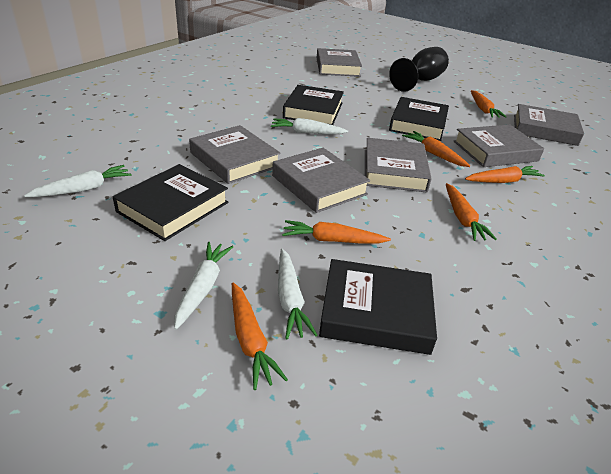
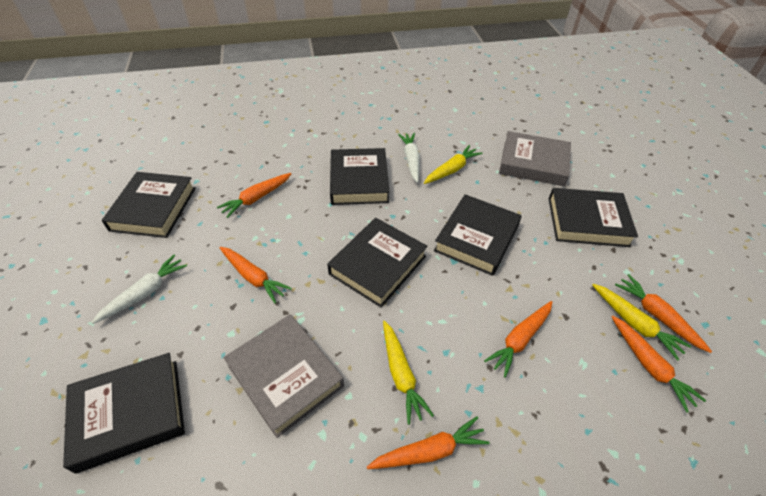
black book: 4 -> 6
black goblet: 1 -> 0
grey book: 6 -> 2
white carrot: 4 -> 2
yellow carrot: 0 -> 3

